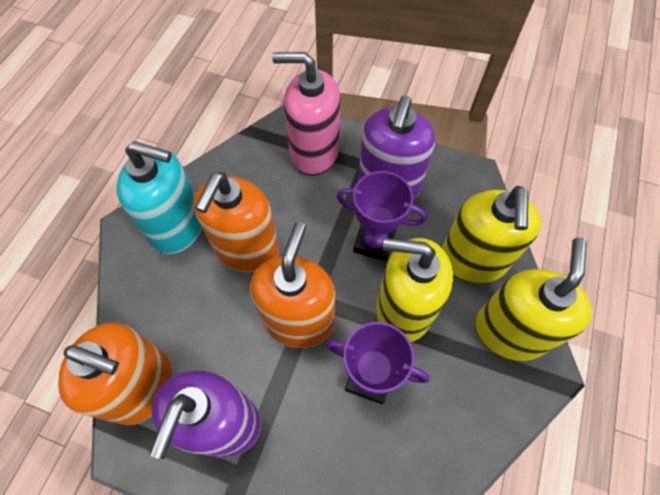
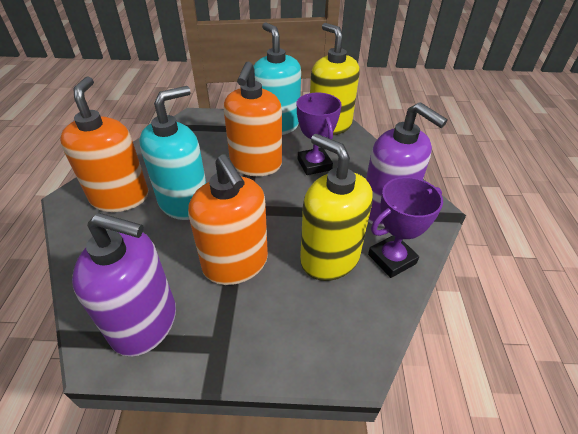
pink soap dispenser: 1 -> 0
turquoise soap dispenser: 1 -> 2
yellow soap dispenser: 3 -> 2

